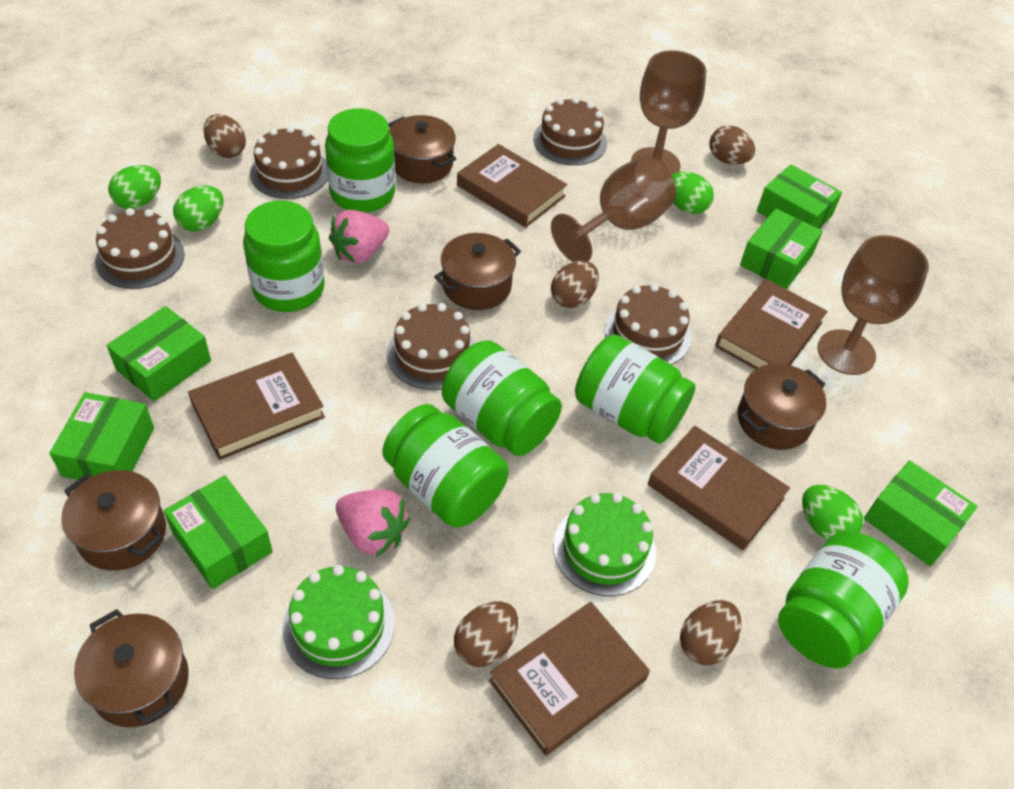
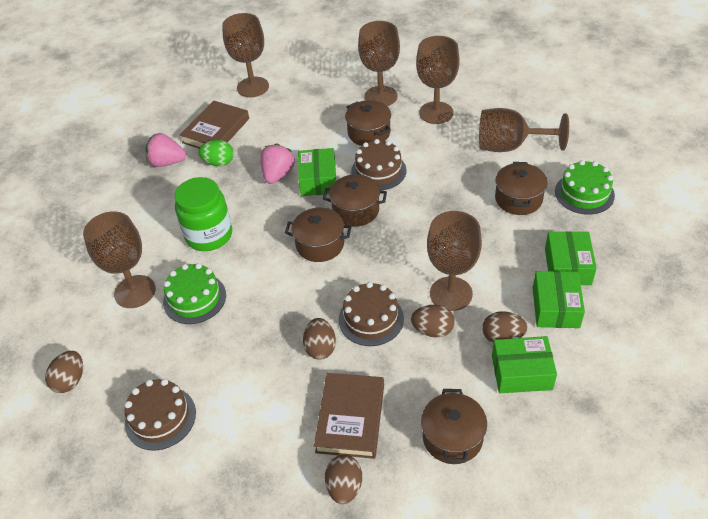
brown book: 5 -> 2
brown cake: 5 -> 3
brown goblet: 3 -> 6
green box: 6 -> 4
green egg: 4 -> 1
green jar: 6 -> 1

